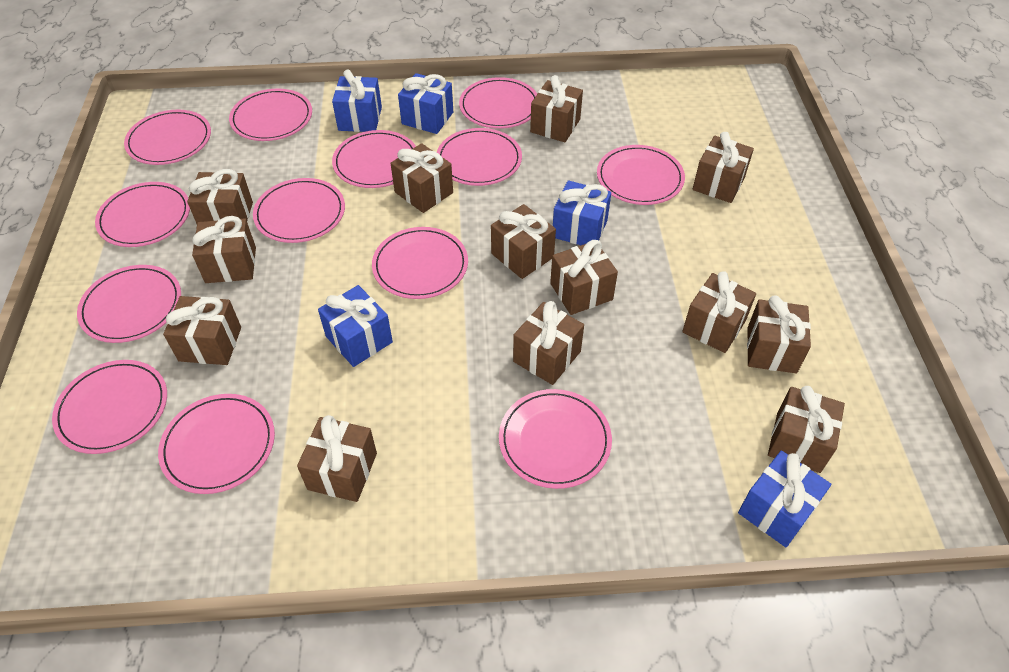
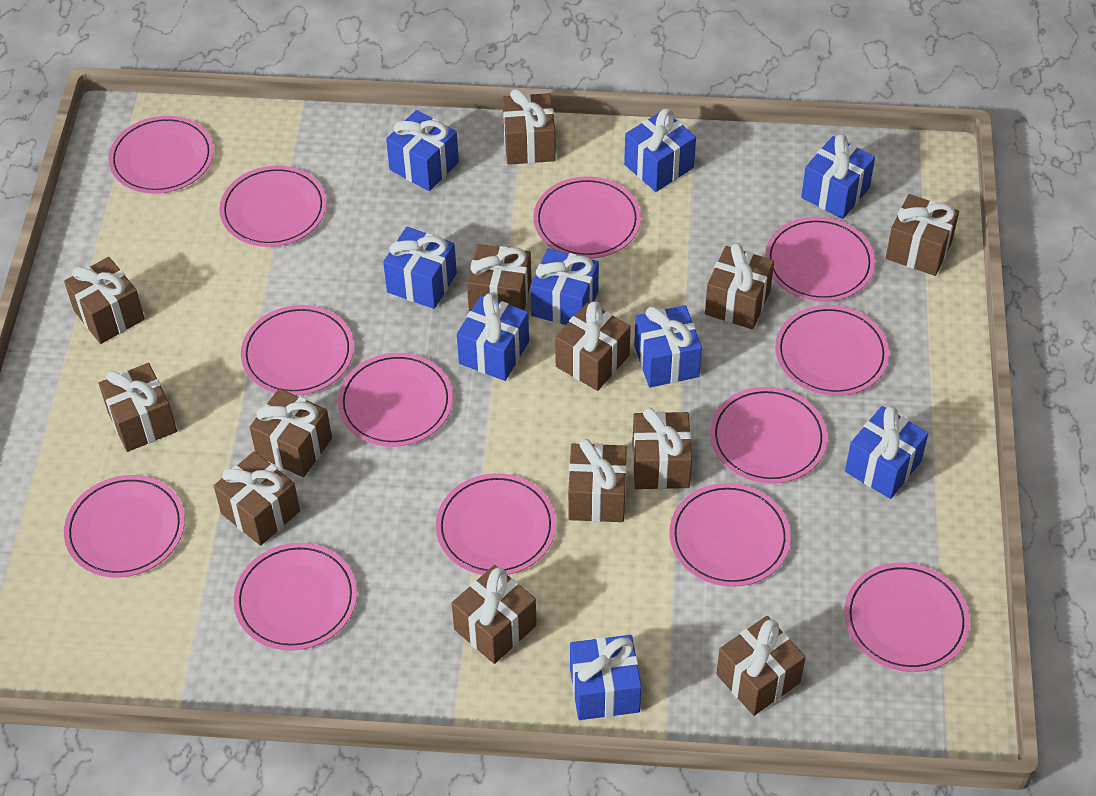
blue gift: 5 -> 9

